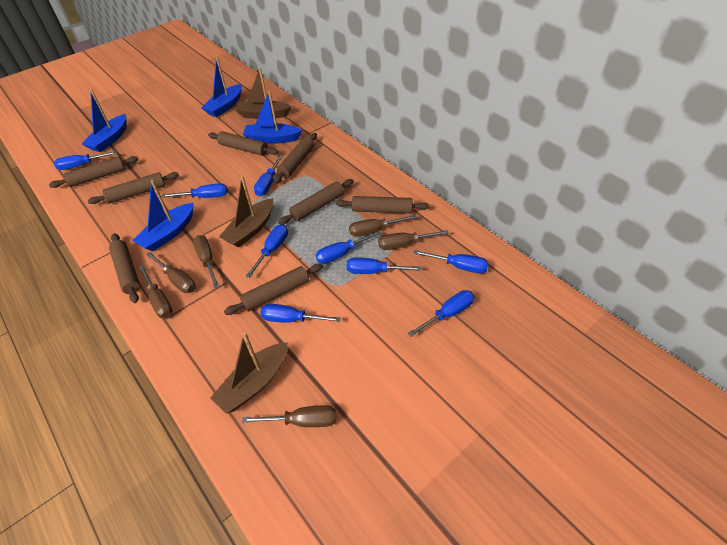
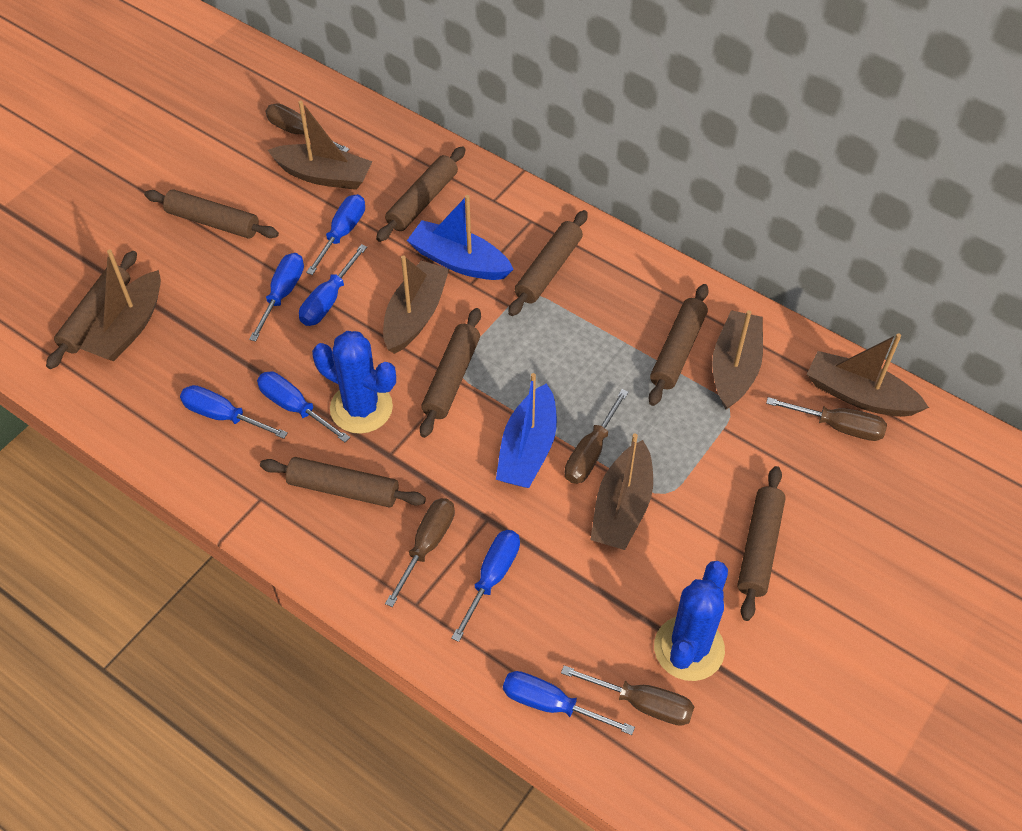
blue boat: 4 -> 2
blue cactus: 0 -> 2
blue screwdriver: 9 -> 7
brown boat: 3 -> 6
brown screwdriver: 6 -> 5

